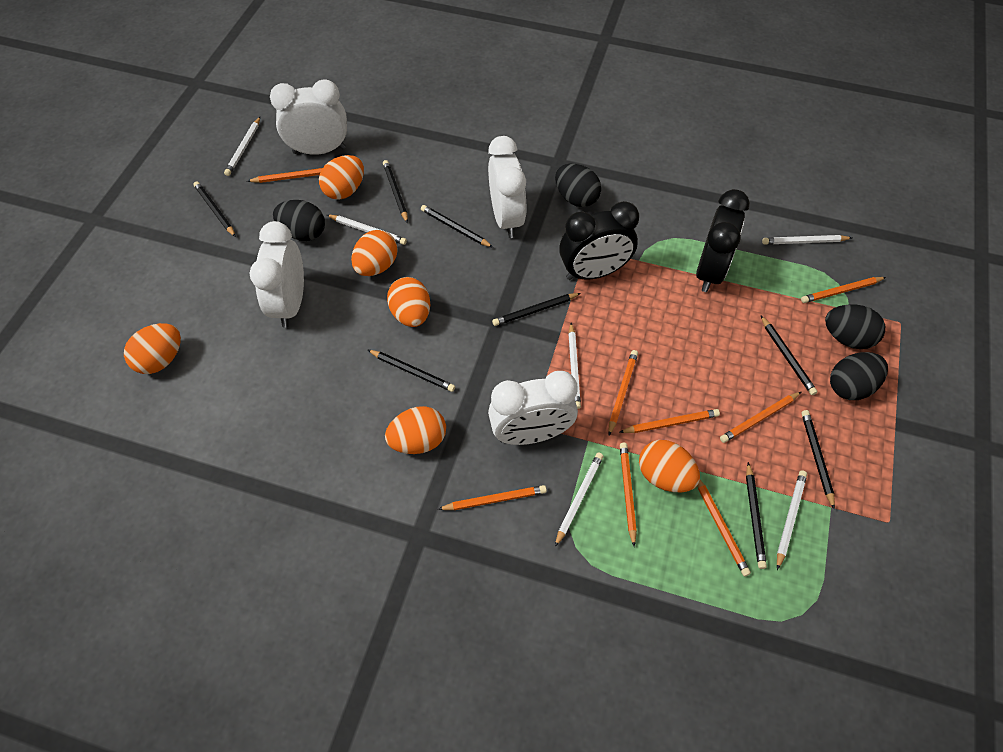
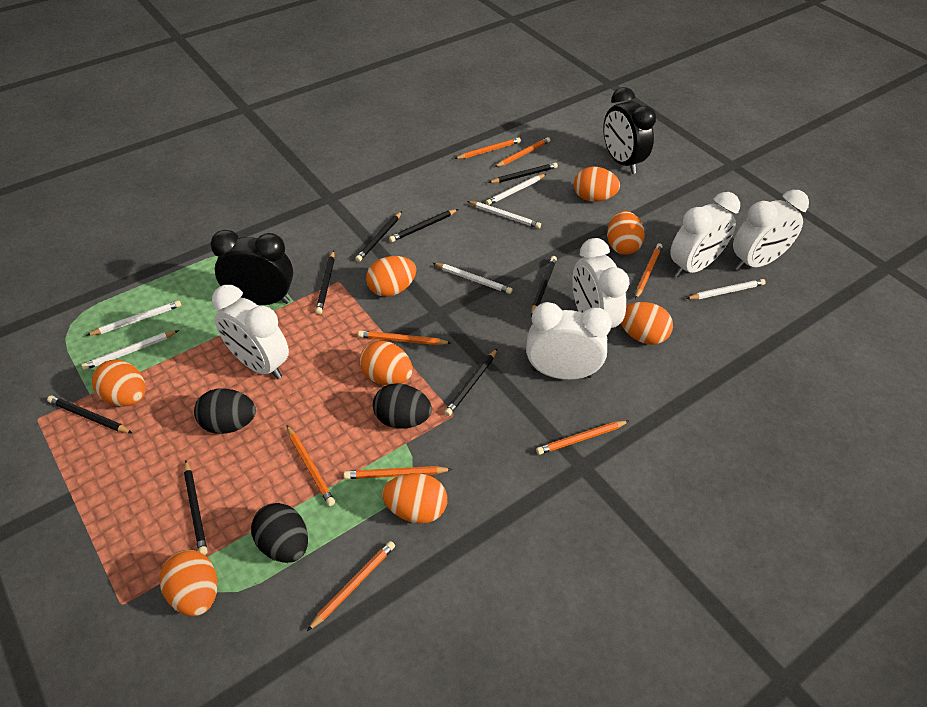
black egg: 4 -> 3
orange egg: 6 -> 8
white clock: 4 -> 5

